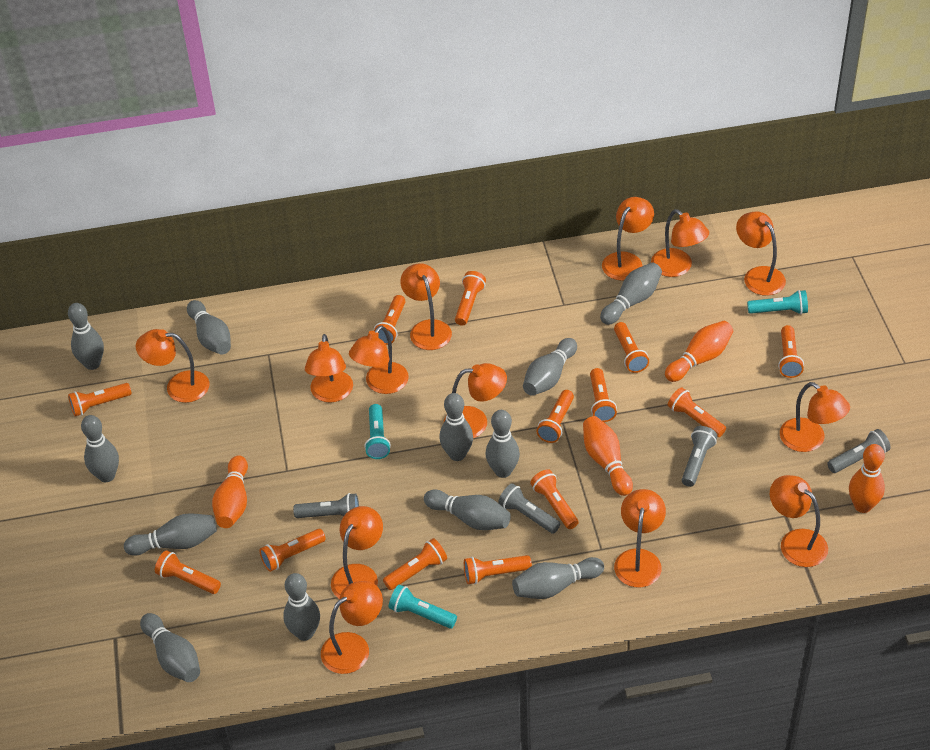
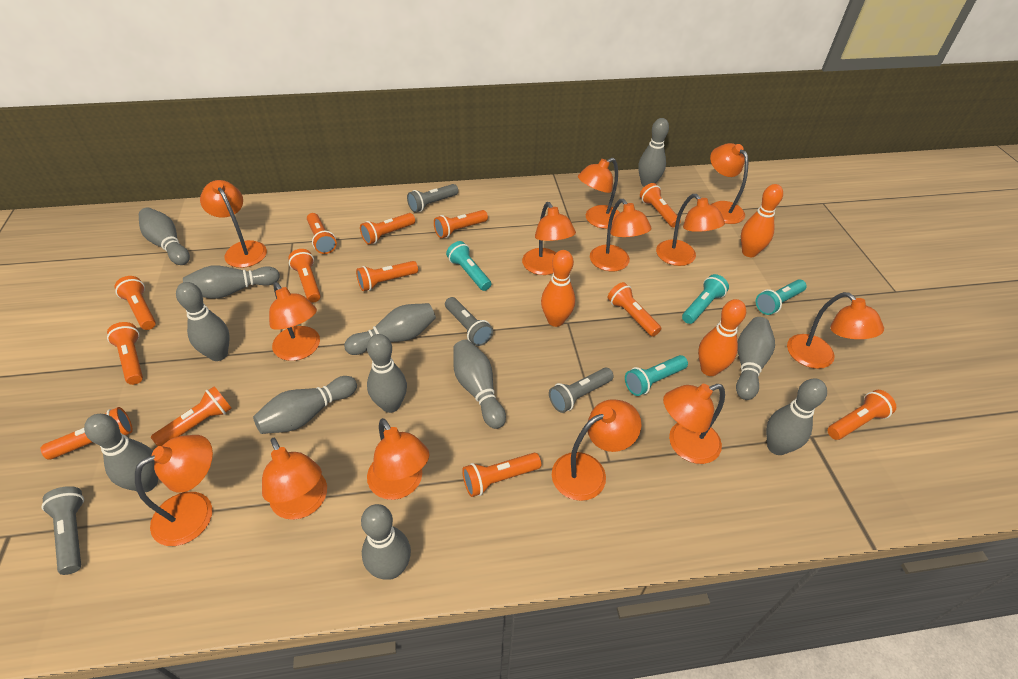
orange bowling pin: 4 -> 3
turquoise flashlight: 3 -> 4

